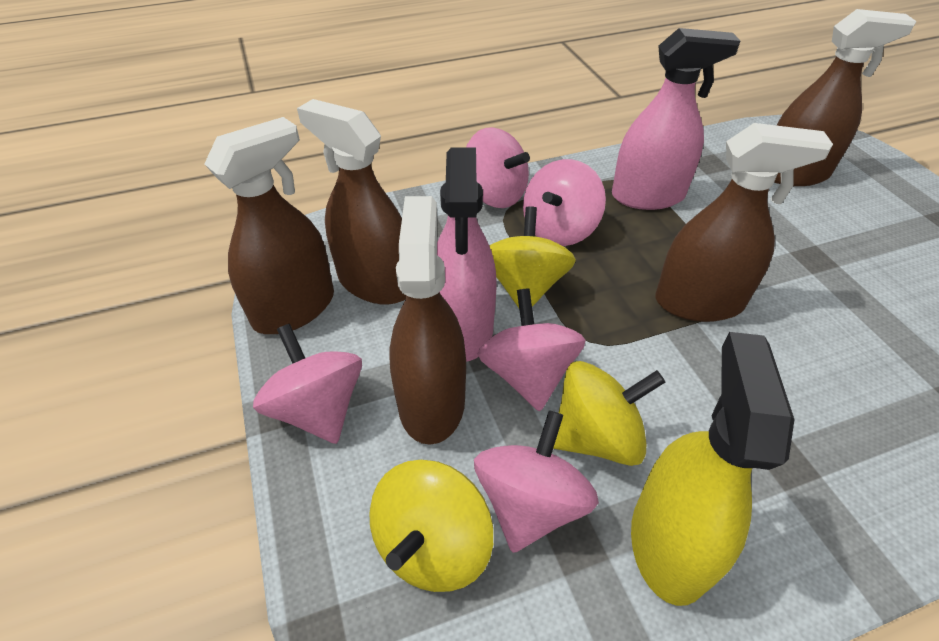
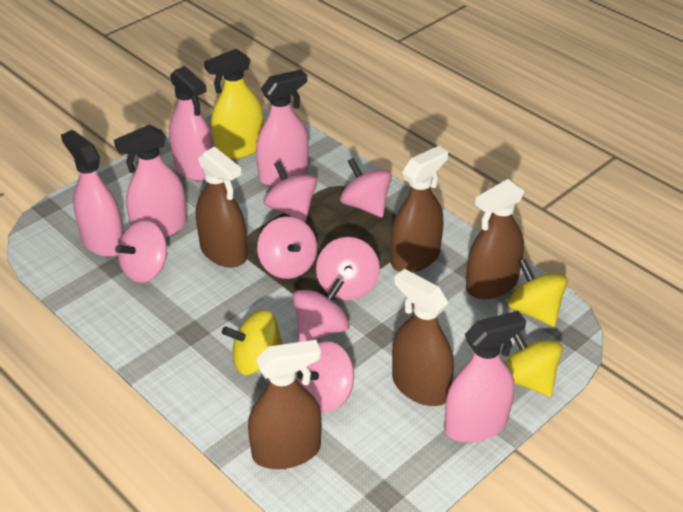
pink spinning top: 5 -> 7
pink spray bottle: 2 -> 5

